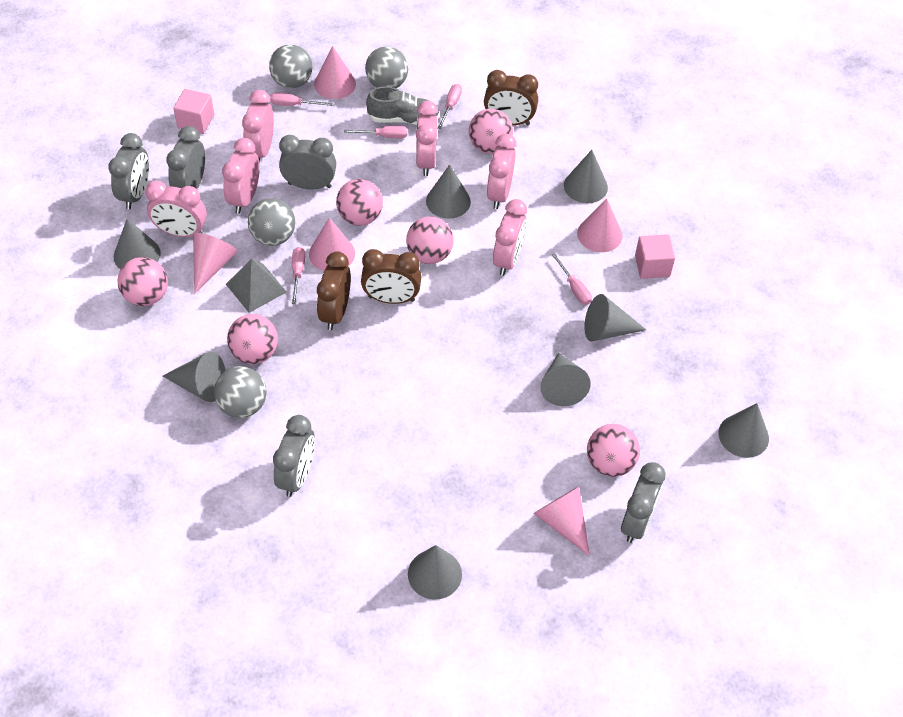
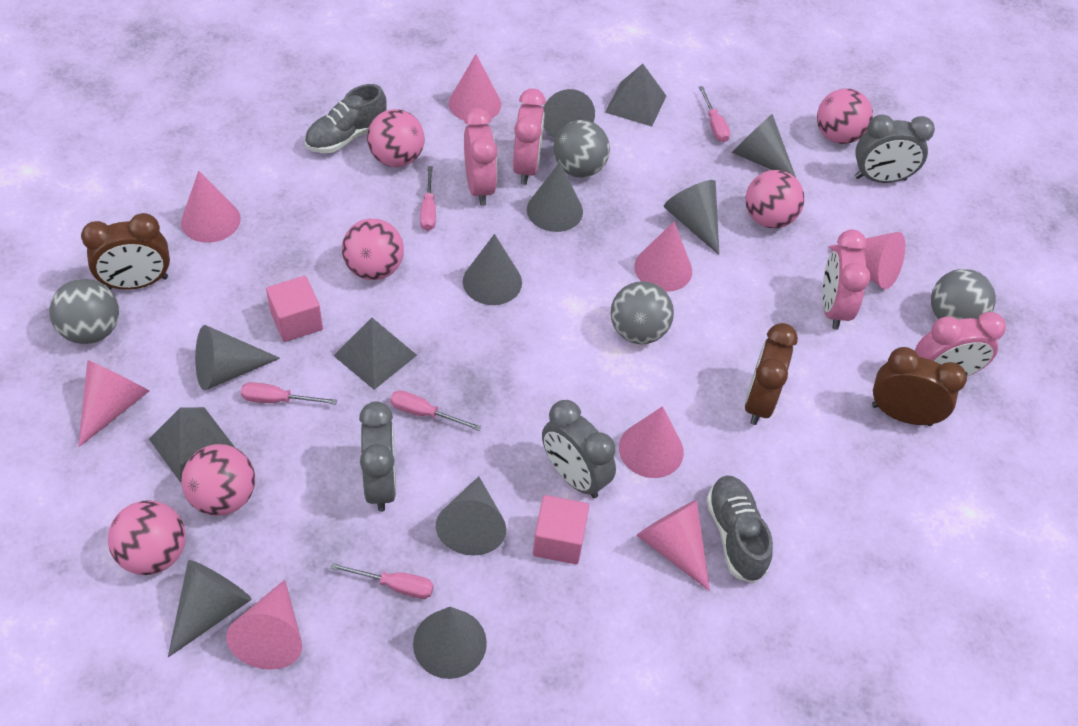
grey clock: 5 -> 3
grey cone: 8 -> 9
grey pyramid: 1 -> 3
grey shoe: 1 -> 2
pink clock: 6 -> 4
pink cone: 5 -> 8

